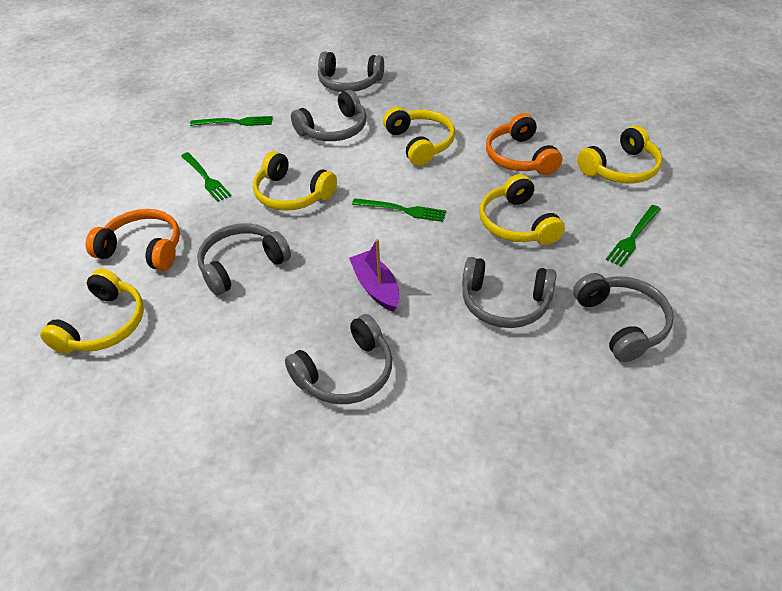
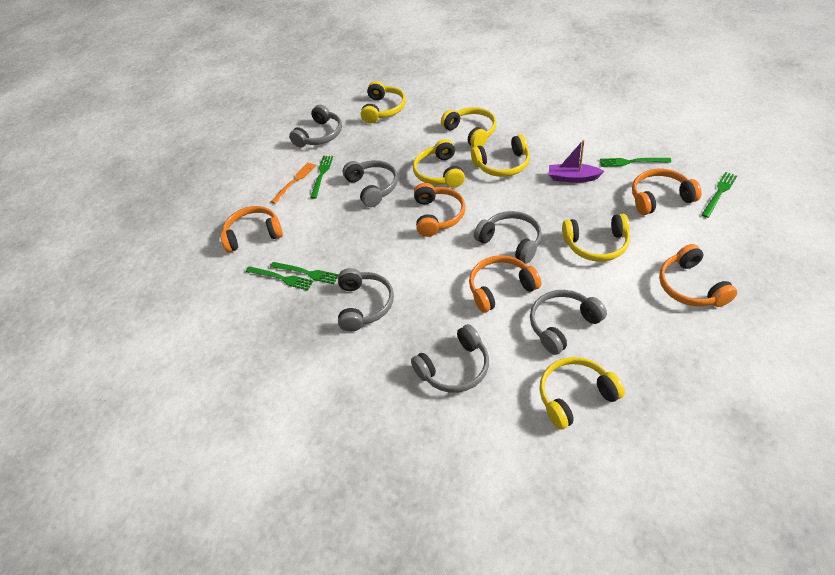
green fork: 4 -> 5
orange fork: 0 -> 1
orange headphones: 2 -> 5
yellow headphones: 5 -> 6

